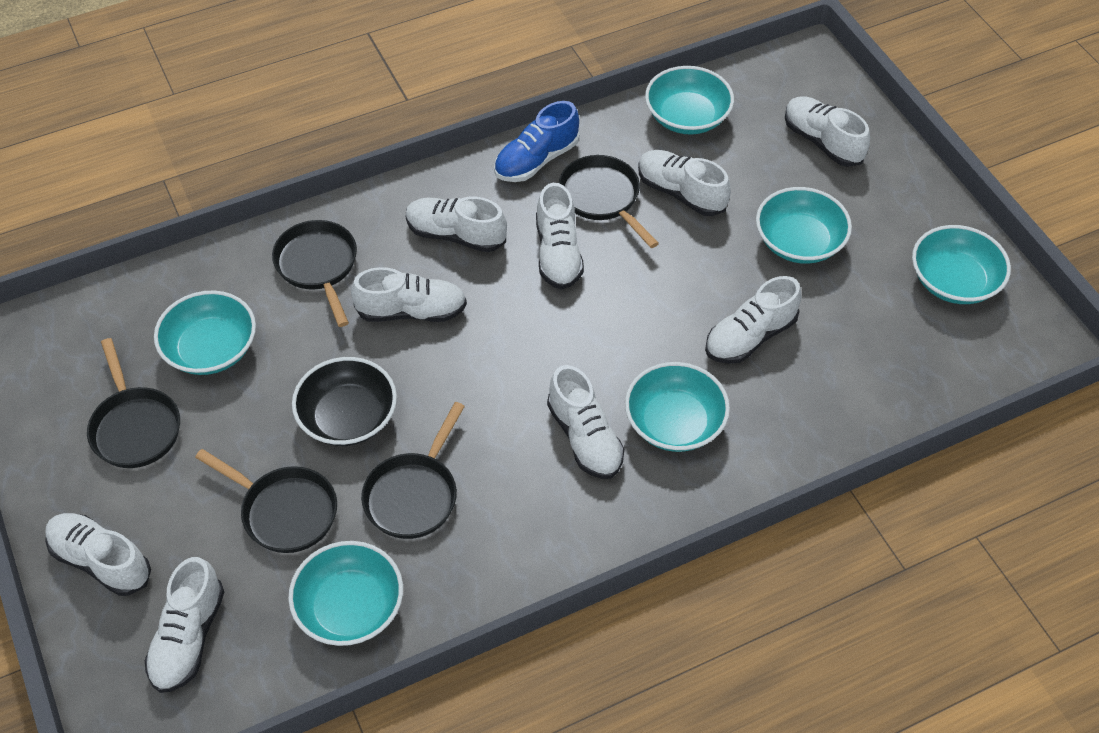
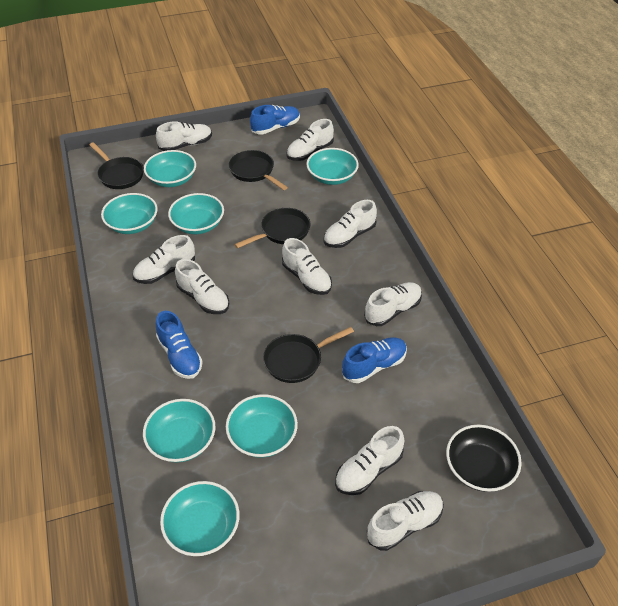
black pan: 5 -> 4
blue shoe: 1 -> 3
turquoise bowl: 6 -> 7

